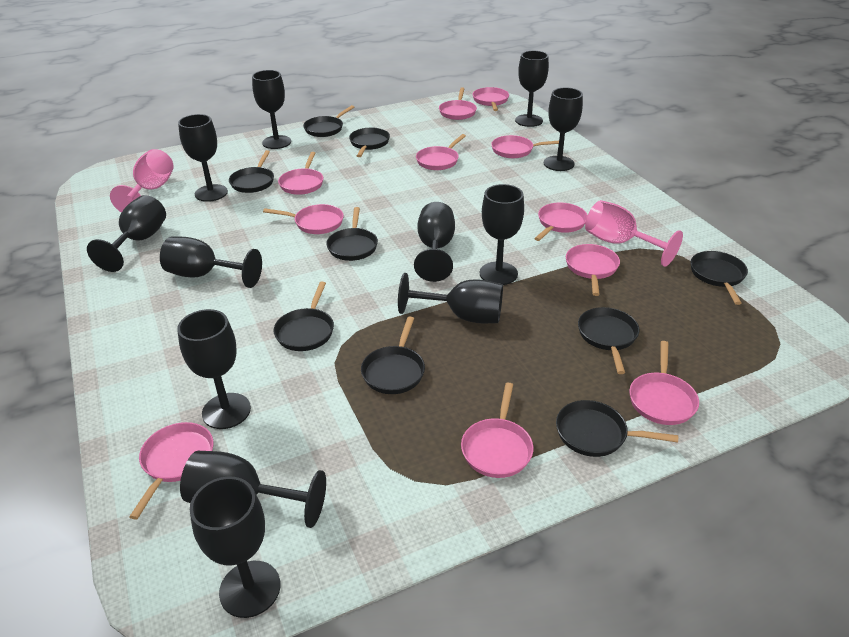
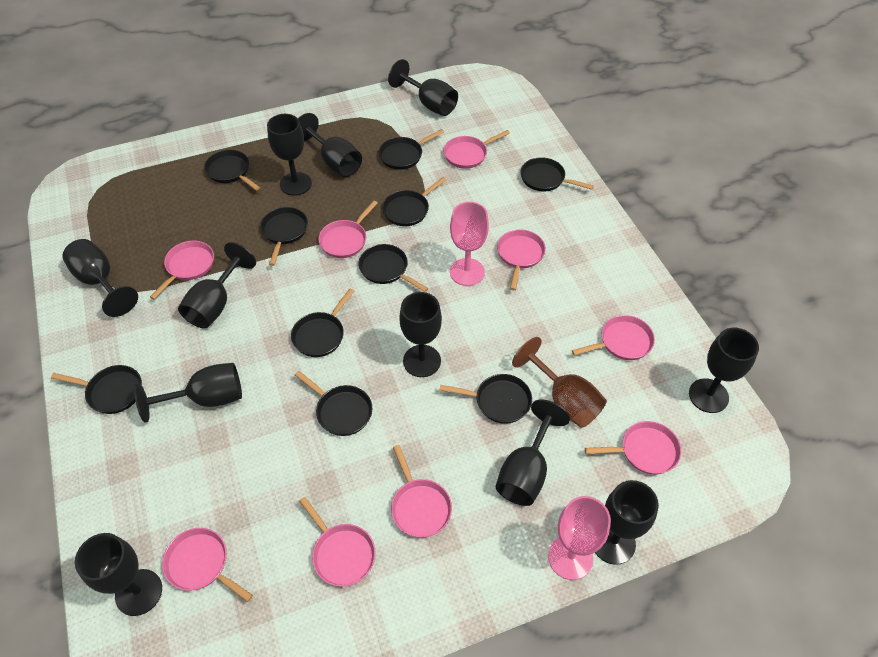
black goblet: 12 -> 11
black pan: 9 -> 10
brown goblet: 0 -> 1
pink pan: 11 -> 9

